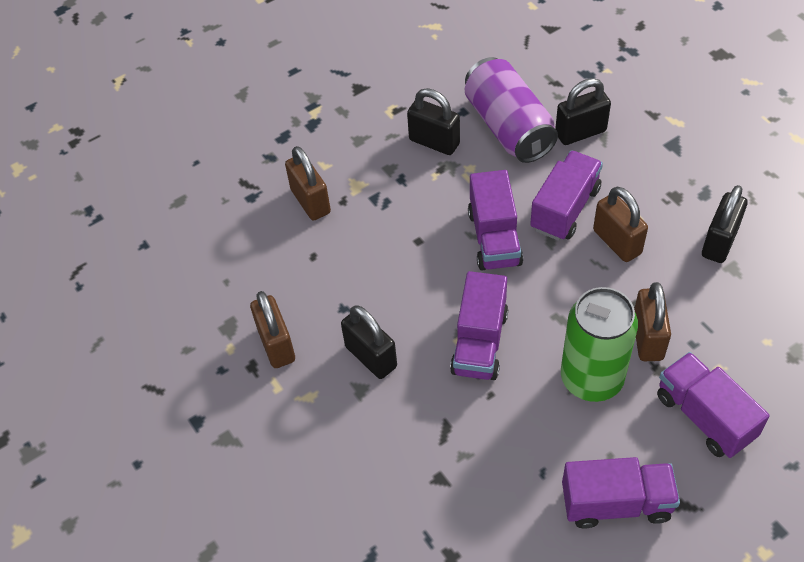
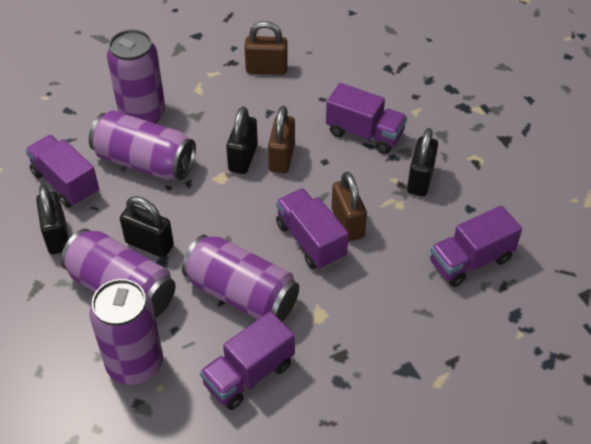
brown padlock: 4 -> 3
green can: 1 -> 0
purple can: 1 -> 5

